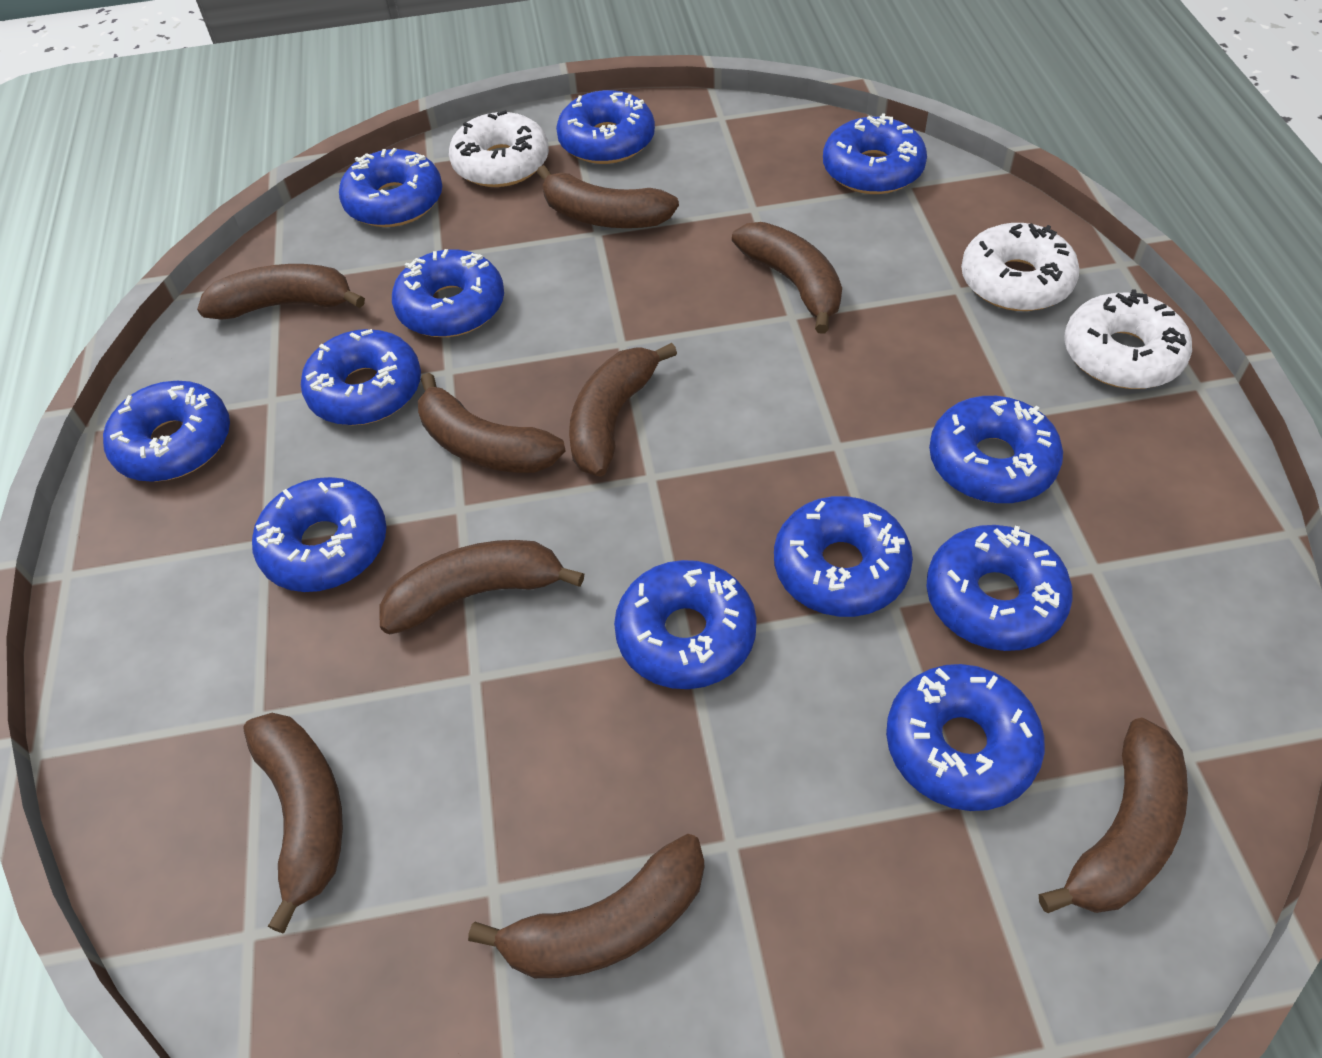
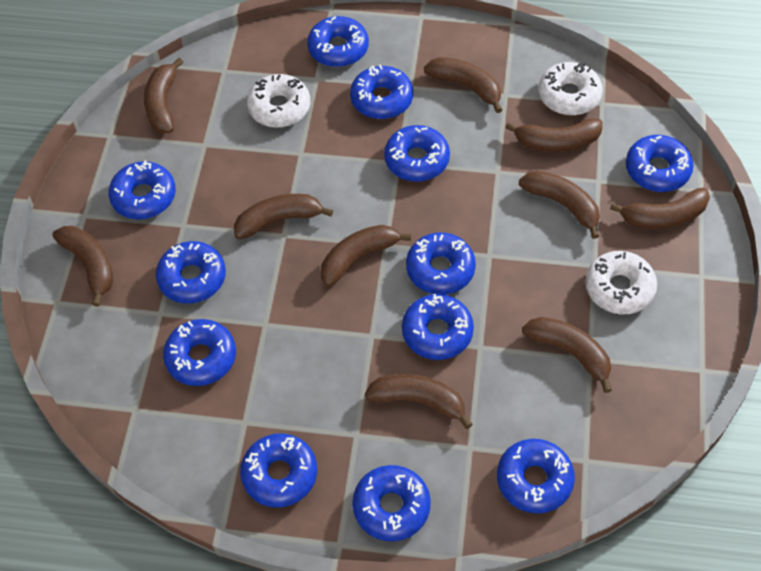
brown banana: 9 -> 10

